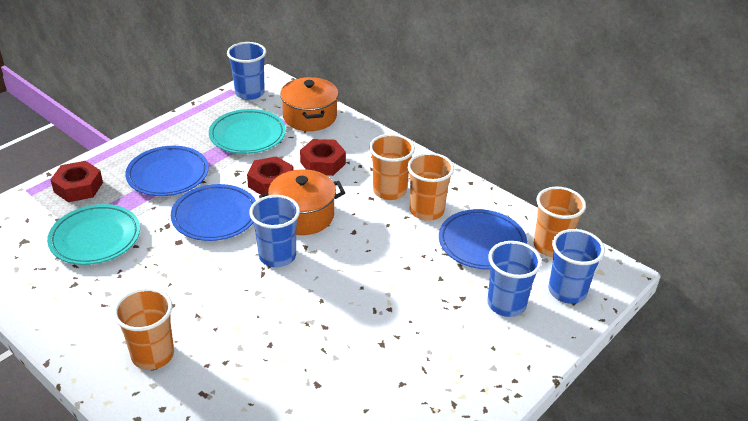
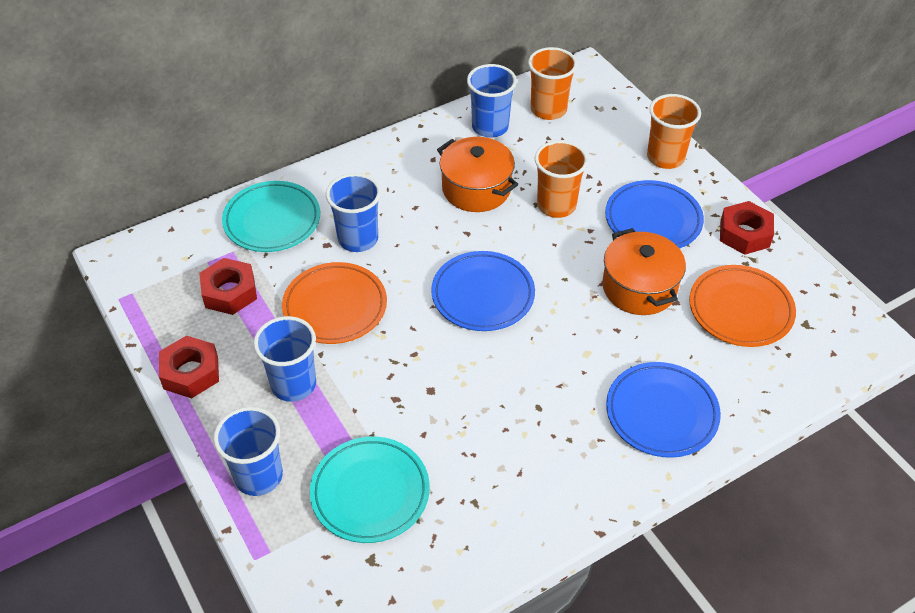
orange cup: 4 -> 3
orange plate: 0 -> 2

